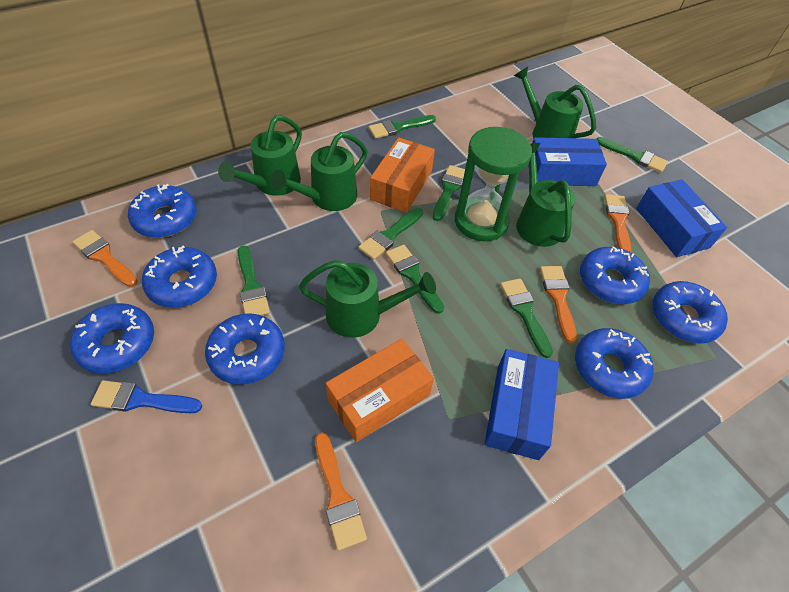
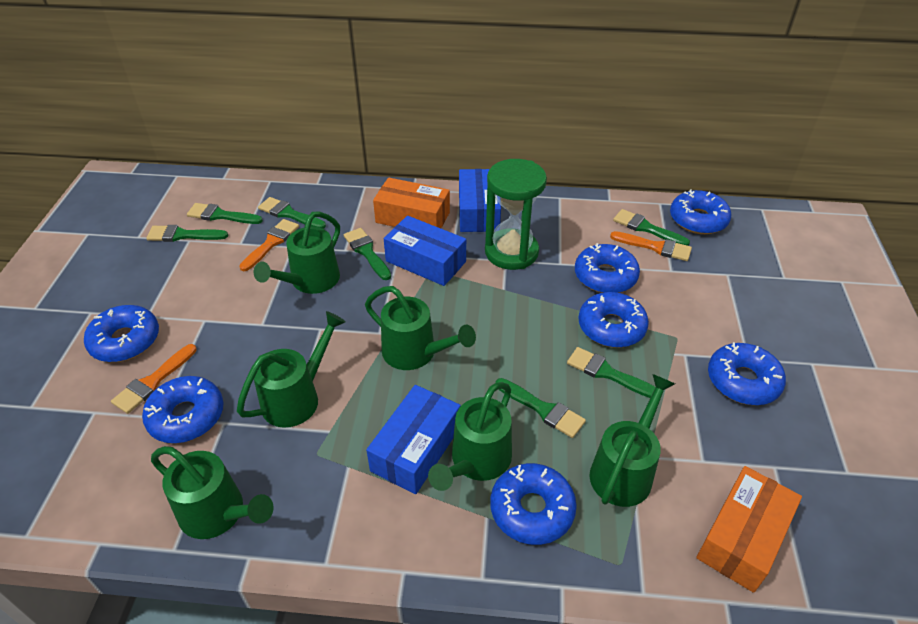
blue brush: 1 -> 0
green watering can: 5 -> 6
orange brush: 4 -> 3

